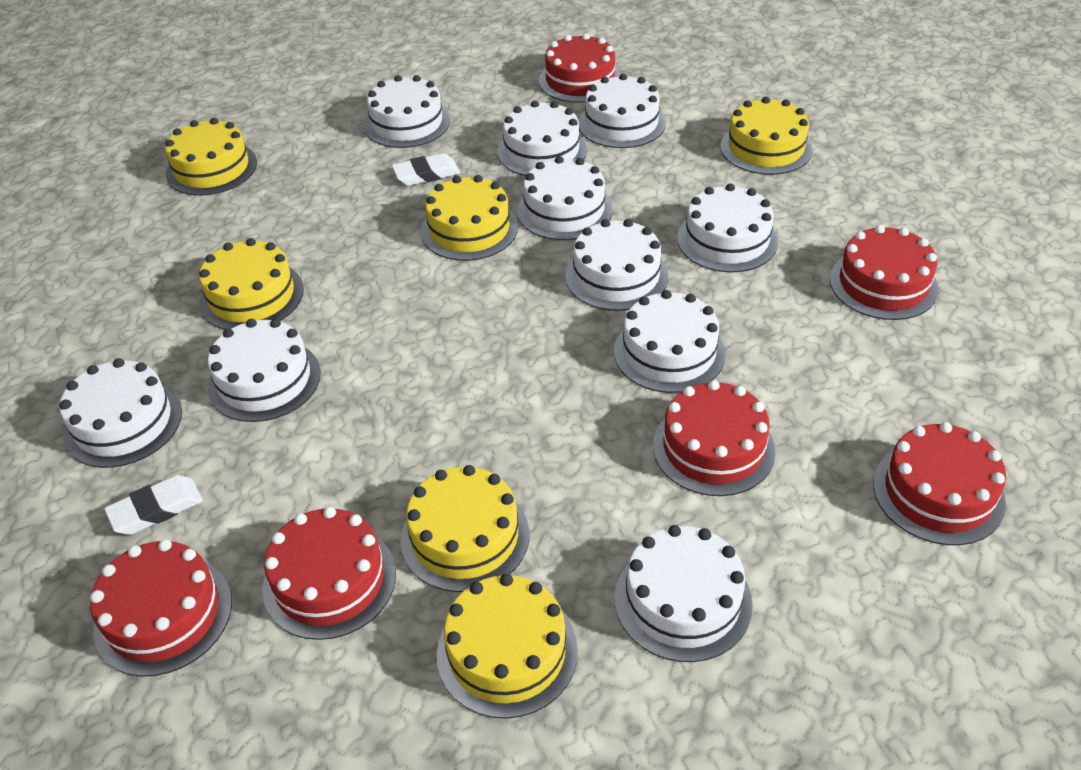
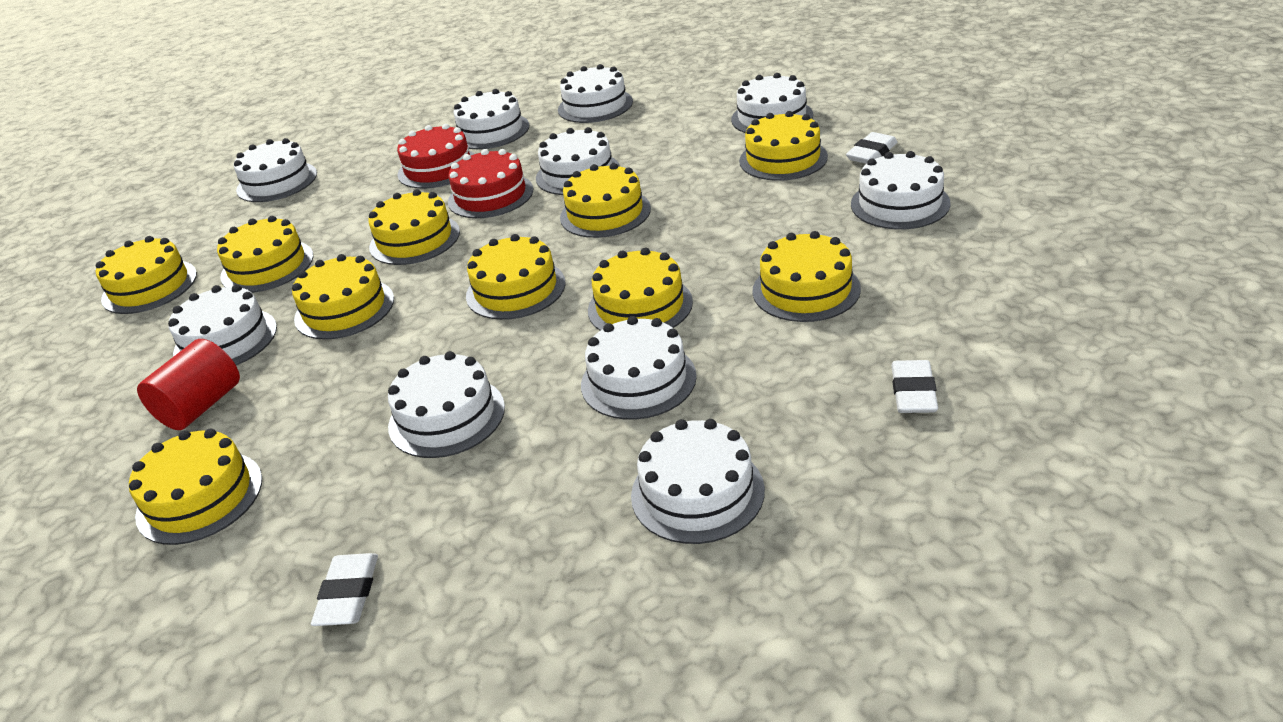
red cake: 6 -> 2
red cylinder: 0 -> 1
white eraser: 2 -> 3
yellow cake: 6 -> 10

